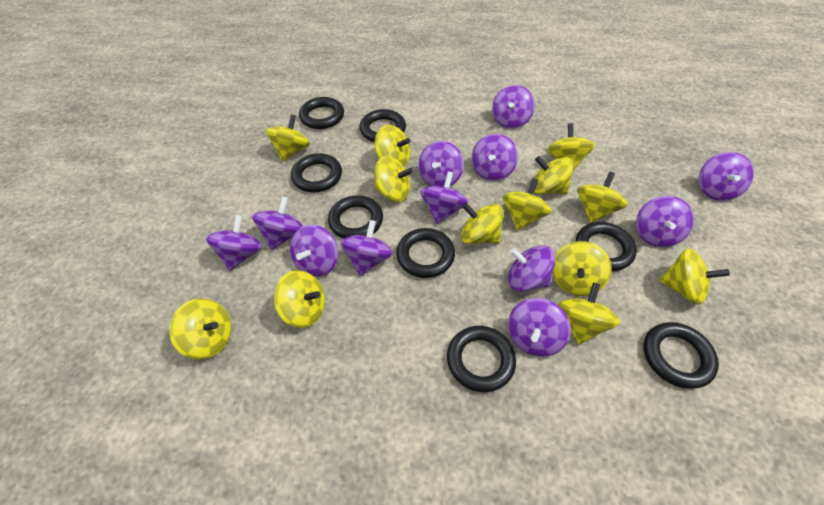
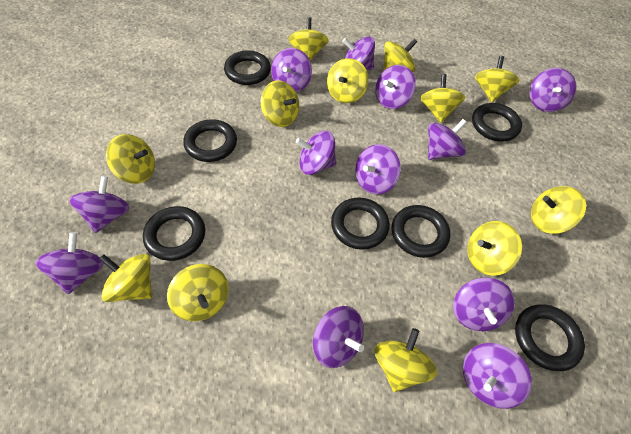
black ring: 8 -> 7
yellow spinning top: 13 -> 12

